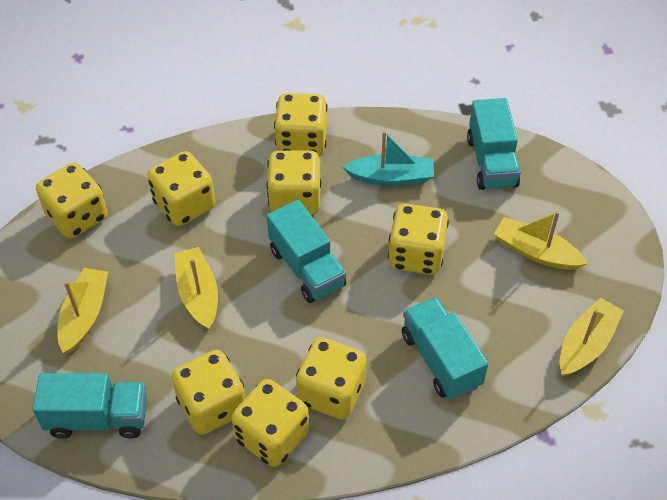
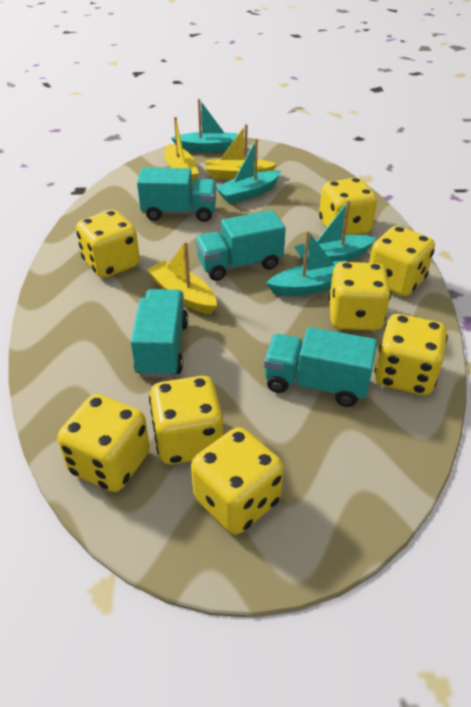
turquoise boat: 1 -> 4
yellow boat: 4 -> 3

